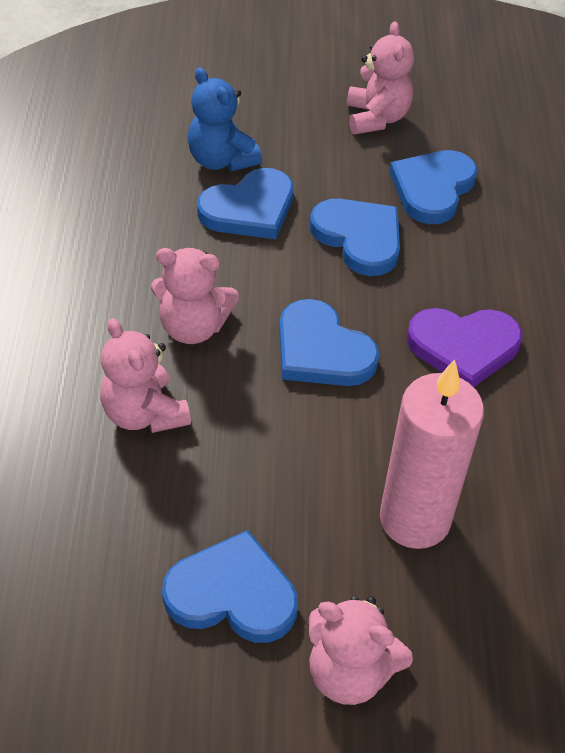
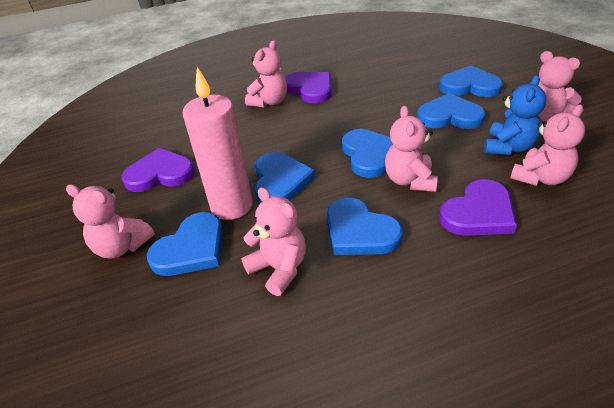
blue heart: 5 -> 6
pink teddy bear: 4 -> 6
purple heart: 1 -> 3

